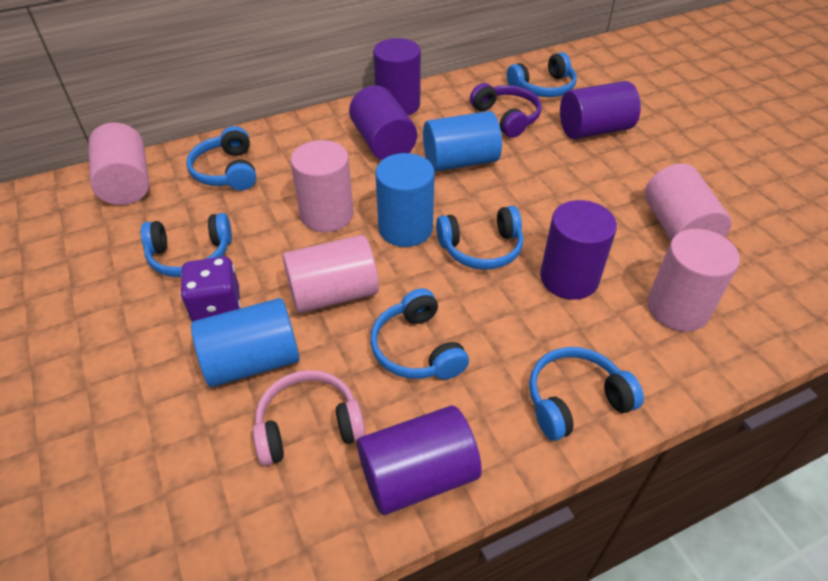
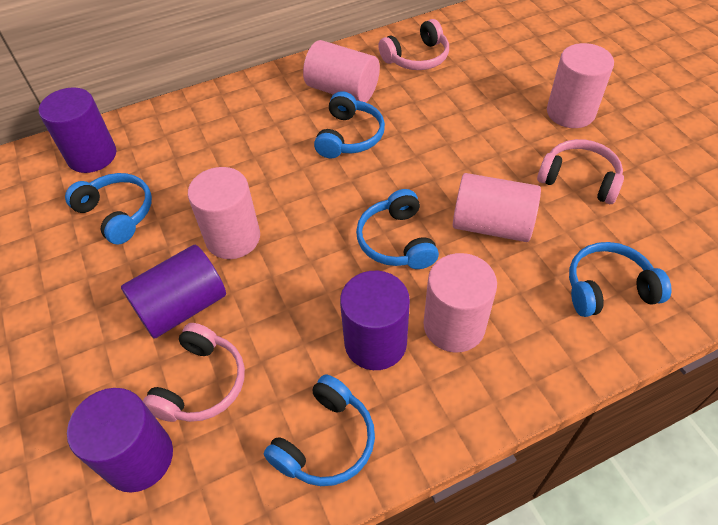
blue cylinder: 3 -> 0
blue headphones: 6 -> 5
pink headphones: 1 -> 3
purple cylinder: 5 -> 4
purple dice: 1 -> 0
purple headphones: 1 -> 0

